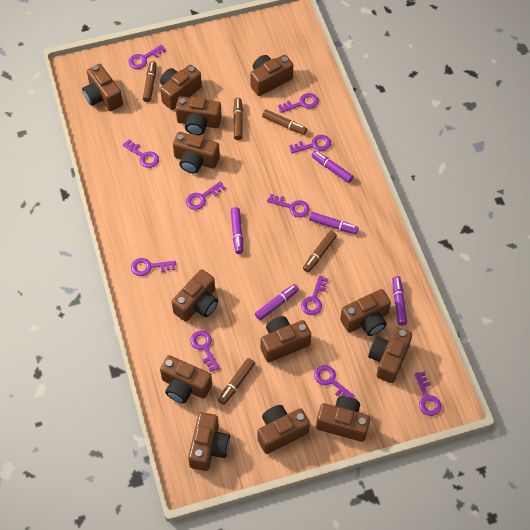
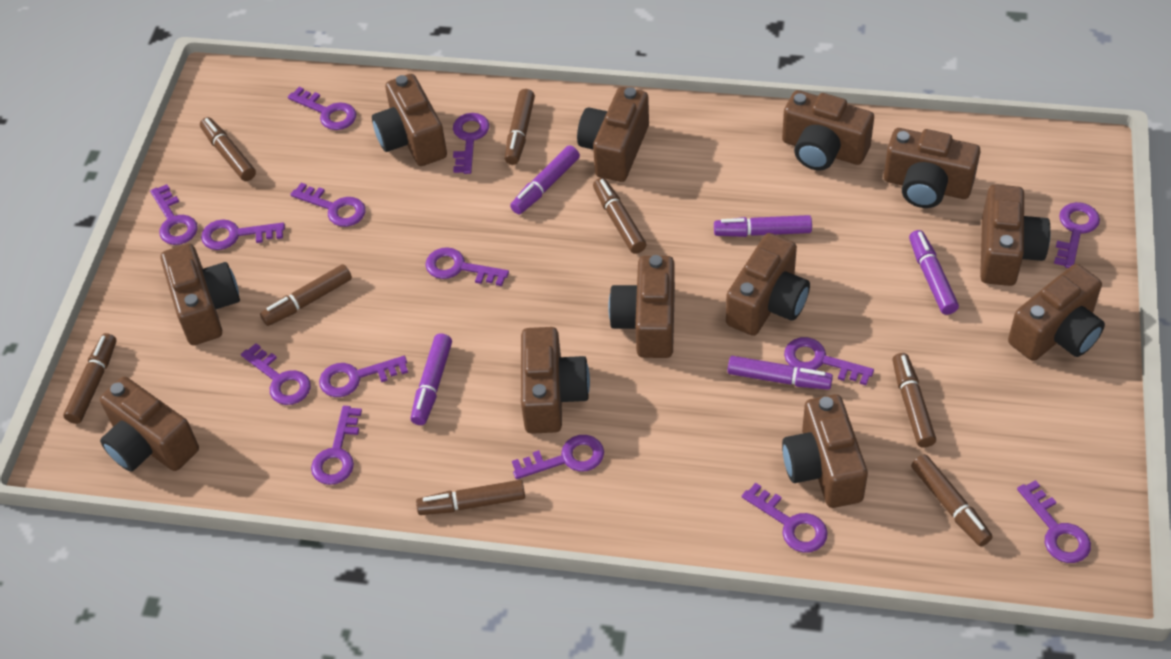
brown camera: 13 -> 12
brown marker: 5 -> 8
purple key: 11 -> 14

